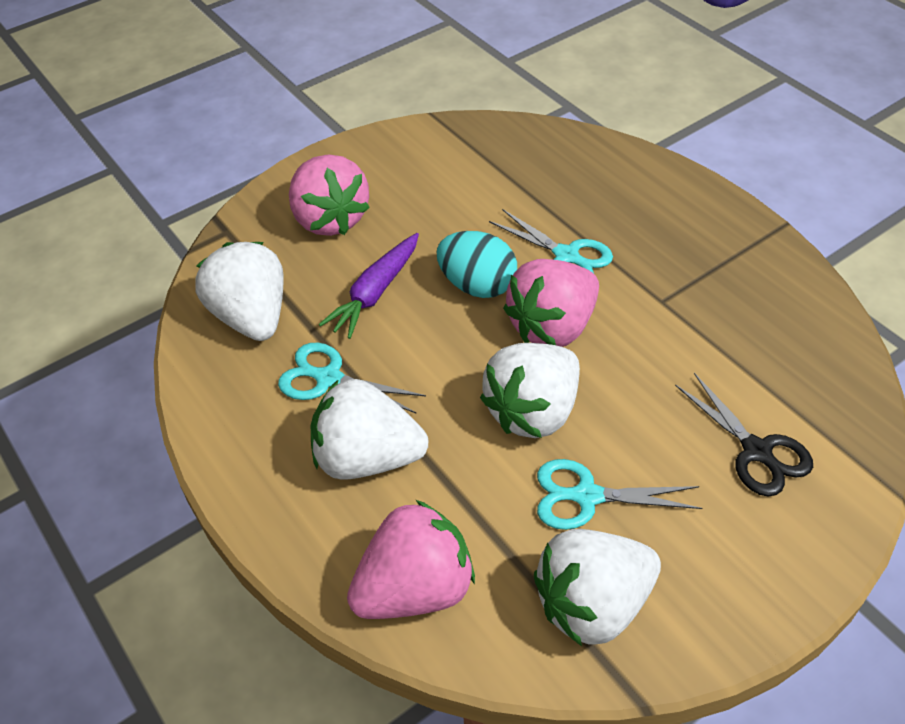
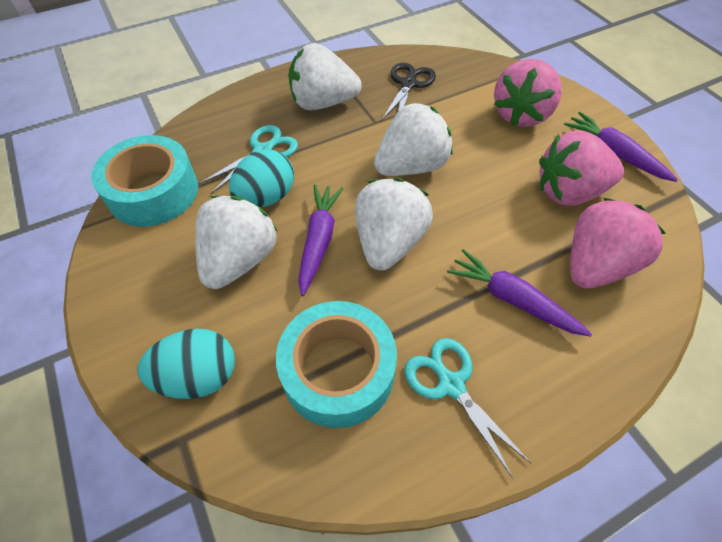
purple carrot: 1 -> 3
turquoise egg: 1 -> 2
turquoise scissors: 3 -> 2
turquoise tape: 0 -> 2

